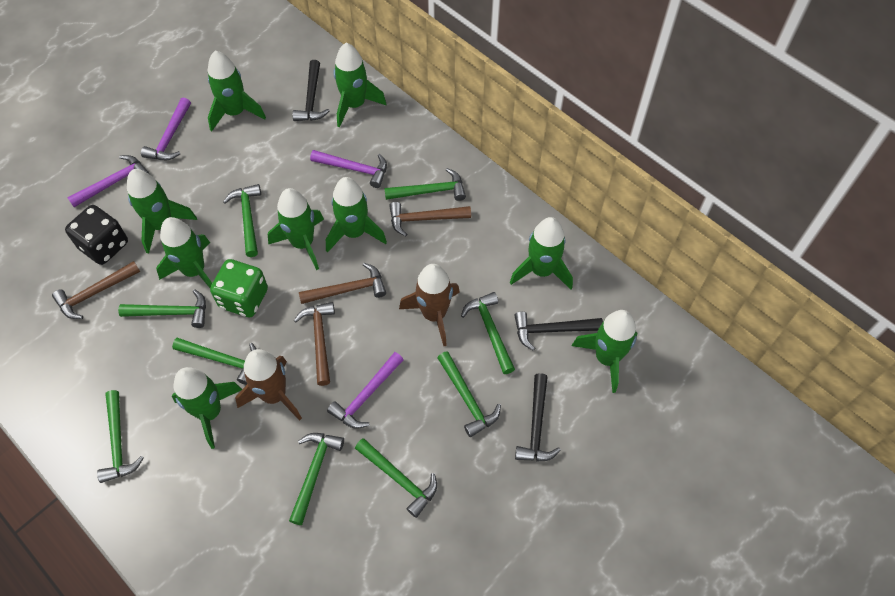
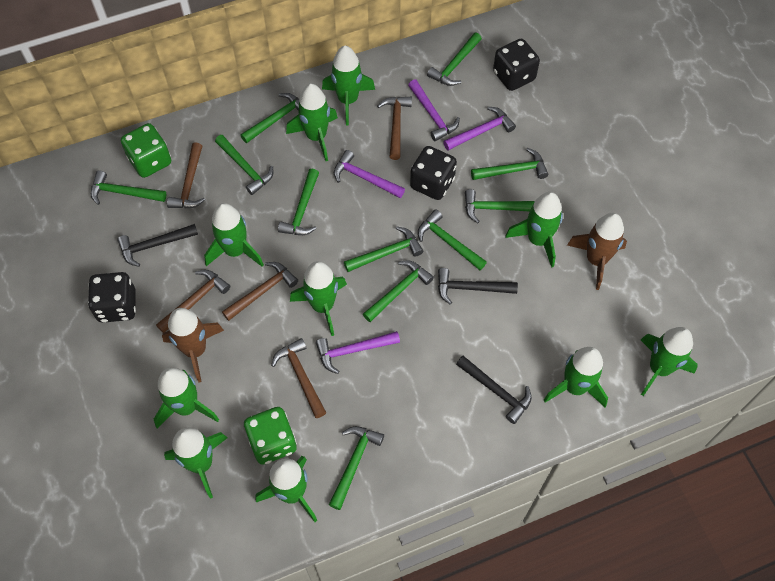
black dice: 1 -> 3
brown hammer: 4 -> 5
green dice: 1 -> 2
green hammer: 9 -> 11
green rocket: 9 -> 10

